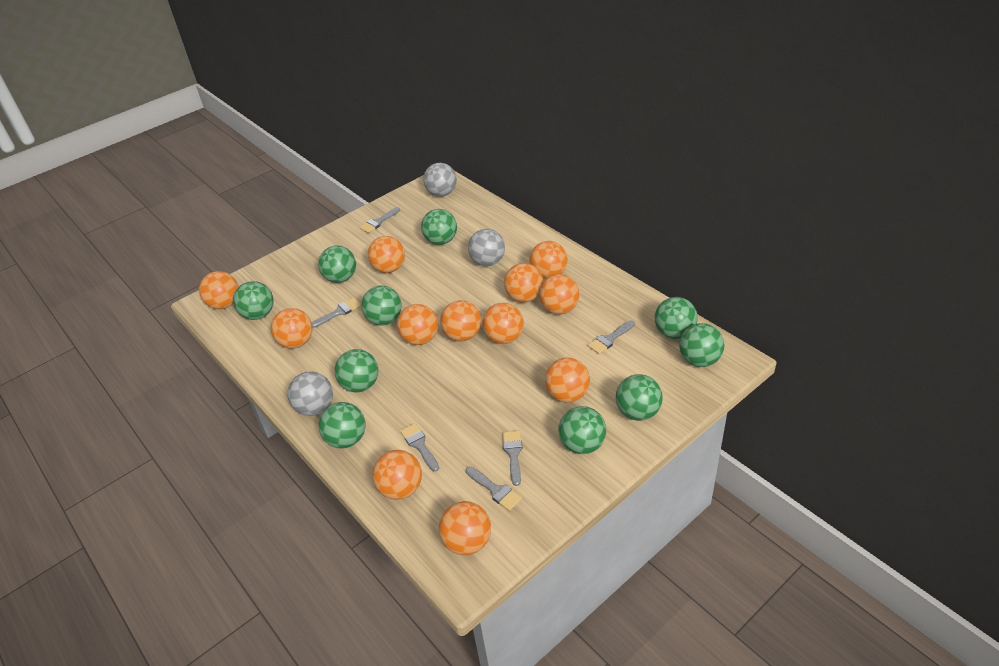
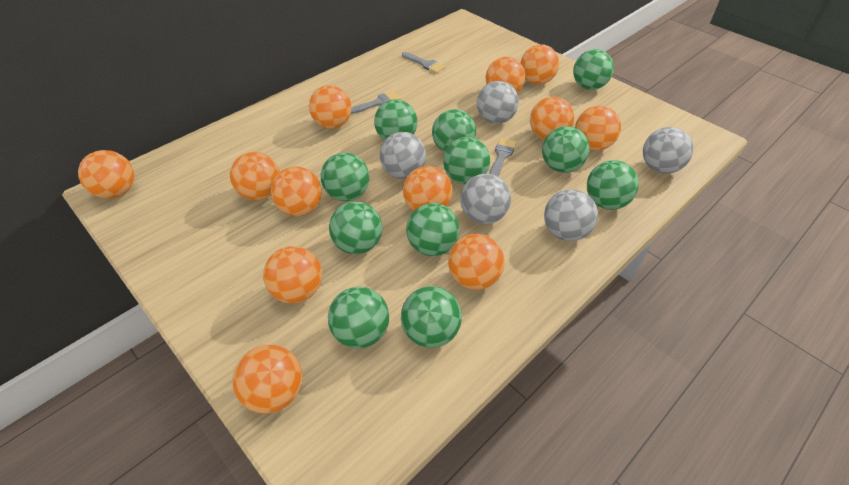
green ball: 10 -> 11
grey ball: 3 -> 5
grey brush: 6 -> 3

